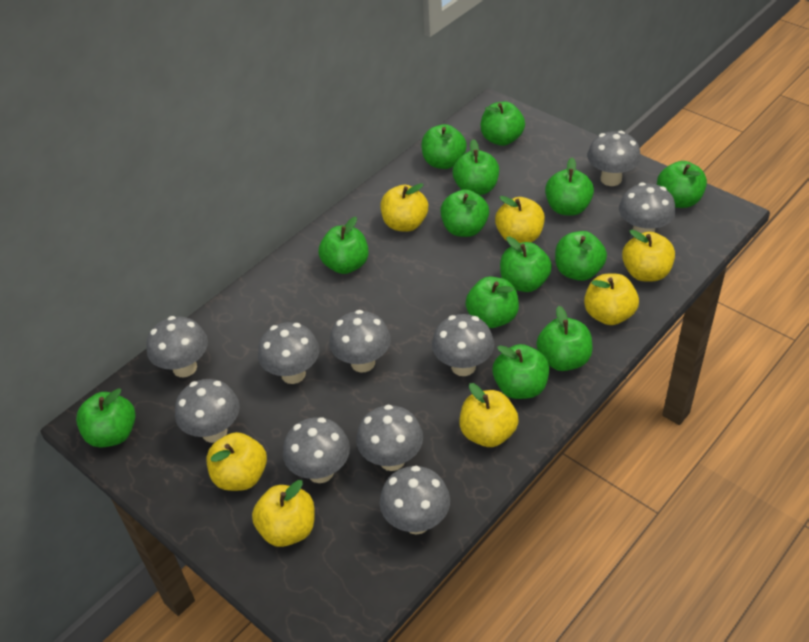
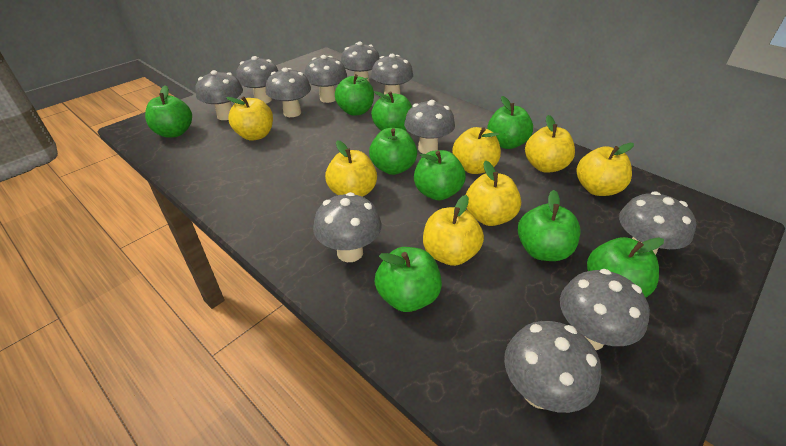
green apple: 13 -> 9
grey mushroom: 10 -> 11

